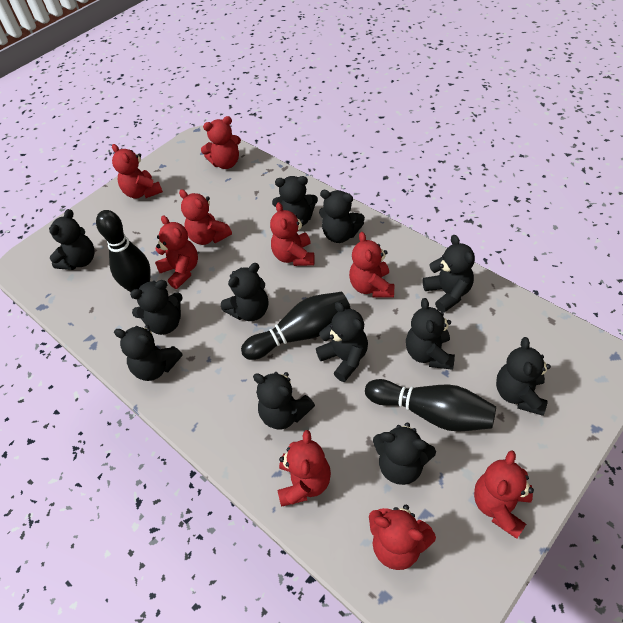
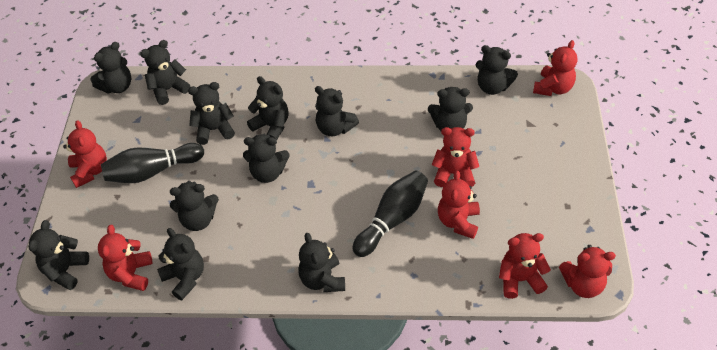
black bowling pin: 3 -> 2
red teddy bear: 9 -> 7

